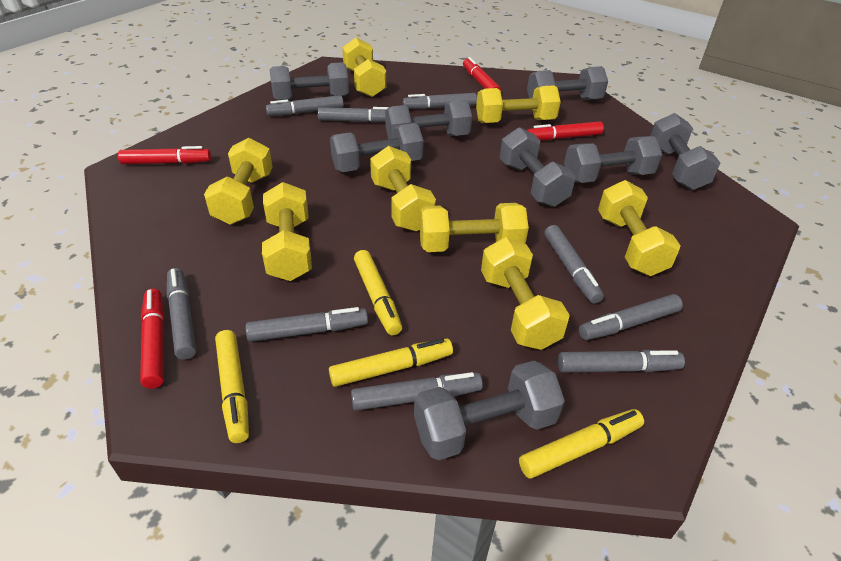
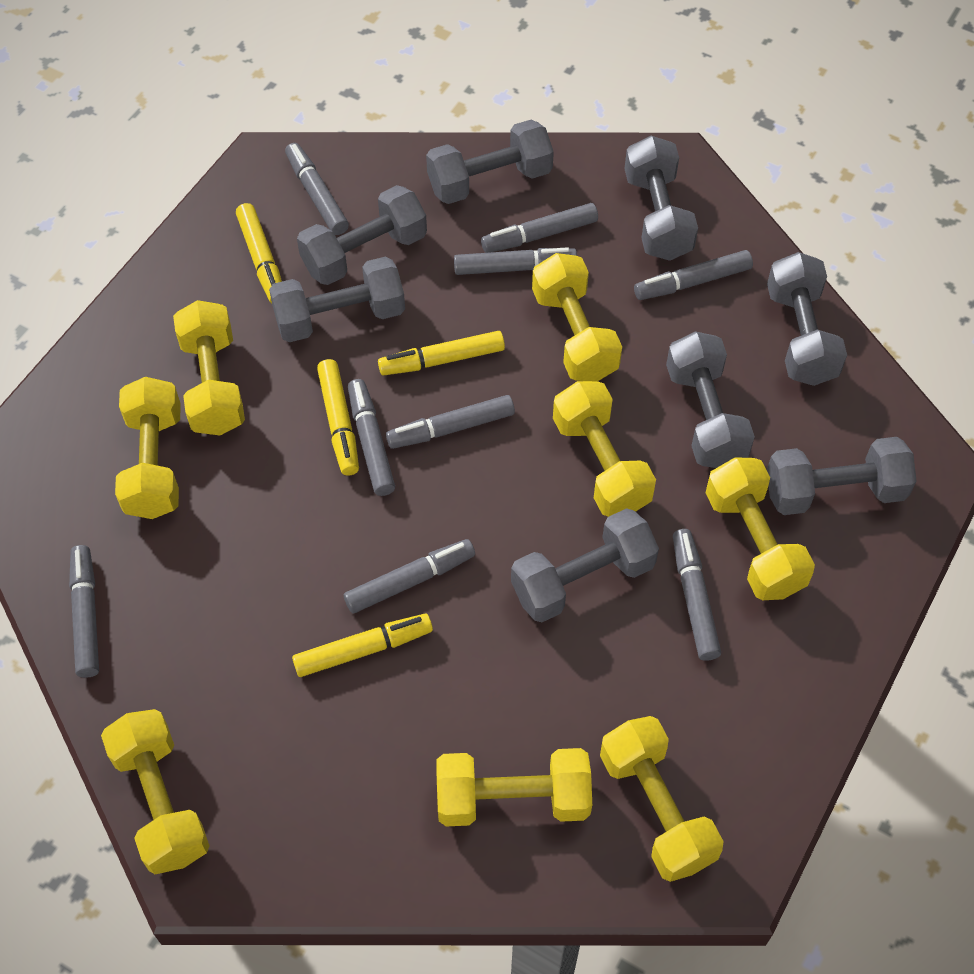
red marker: 4 -> 0

